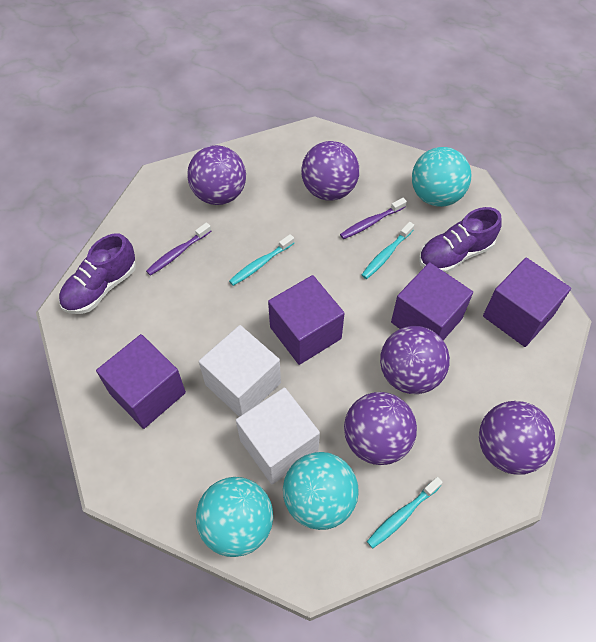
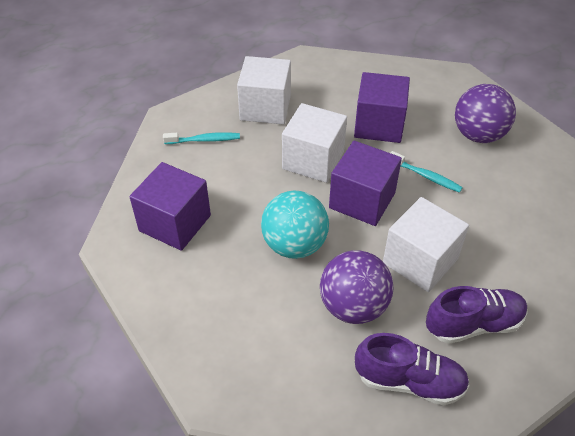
purple ball: 5 -> 2
purple cube: 4 -> 3
purple toothbrush: 2 -> 0
turquoise ball: 3 -> 1
turquoise toothbrush: 3 -> 2
white cube: 2 -> 3

